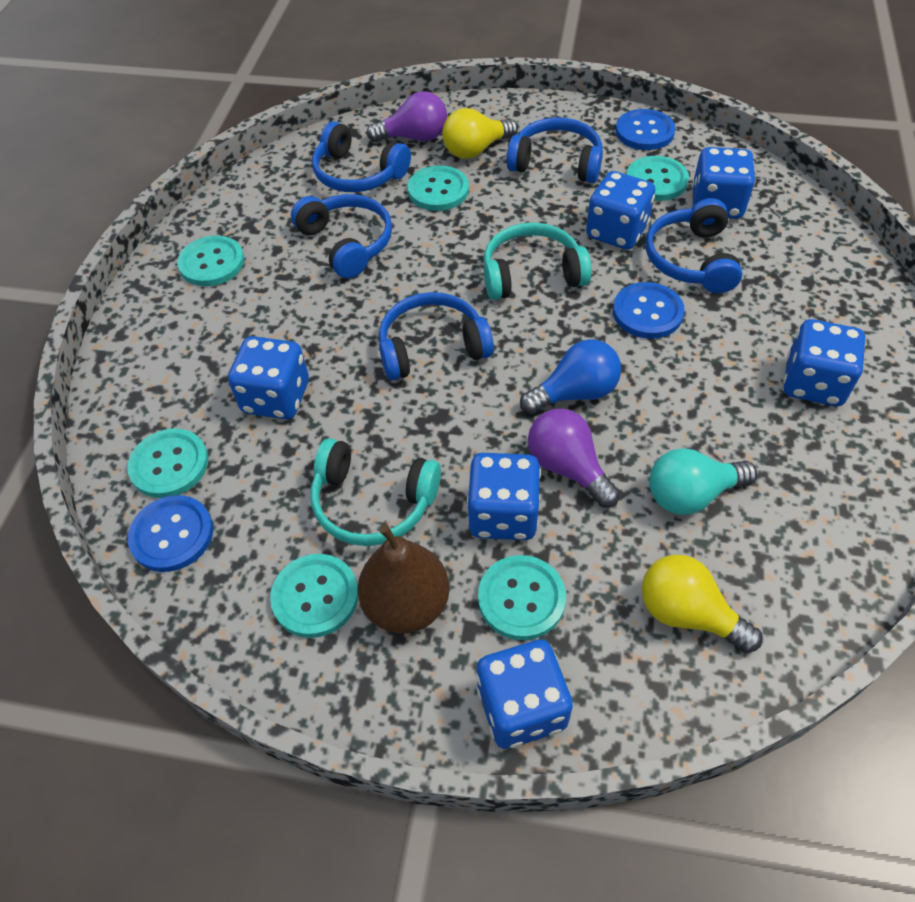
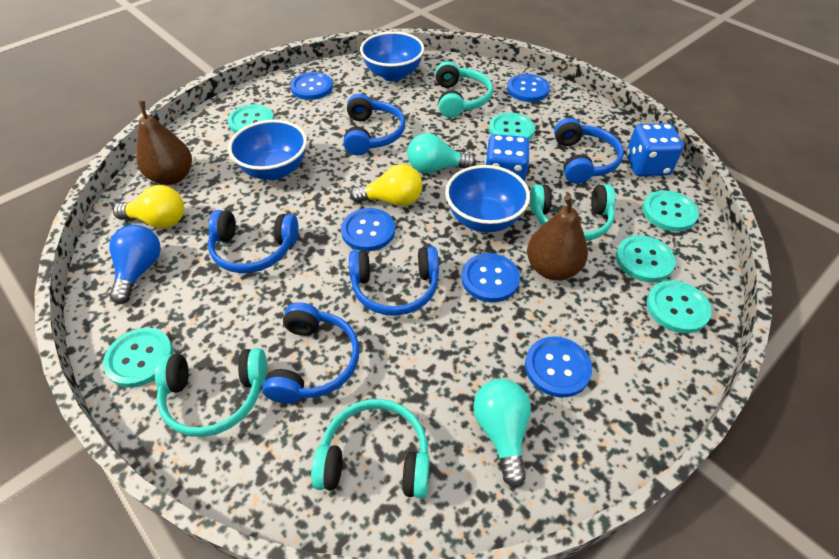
blue bowl: 0 -> 3
blue button: 3 -> 5
blue dice: 6 -> 2
brown pear: 1 -> 2
purple light bulb: 2 -> 0
turquoise headphones: 2 -> 4
turquoise light bulb: 1 -> 2

